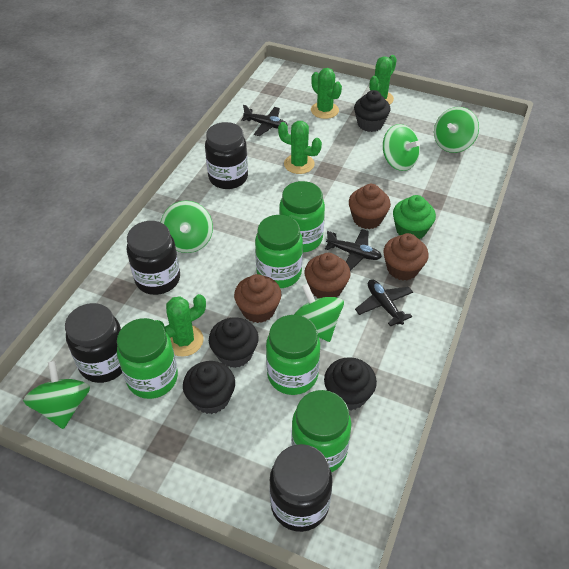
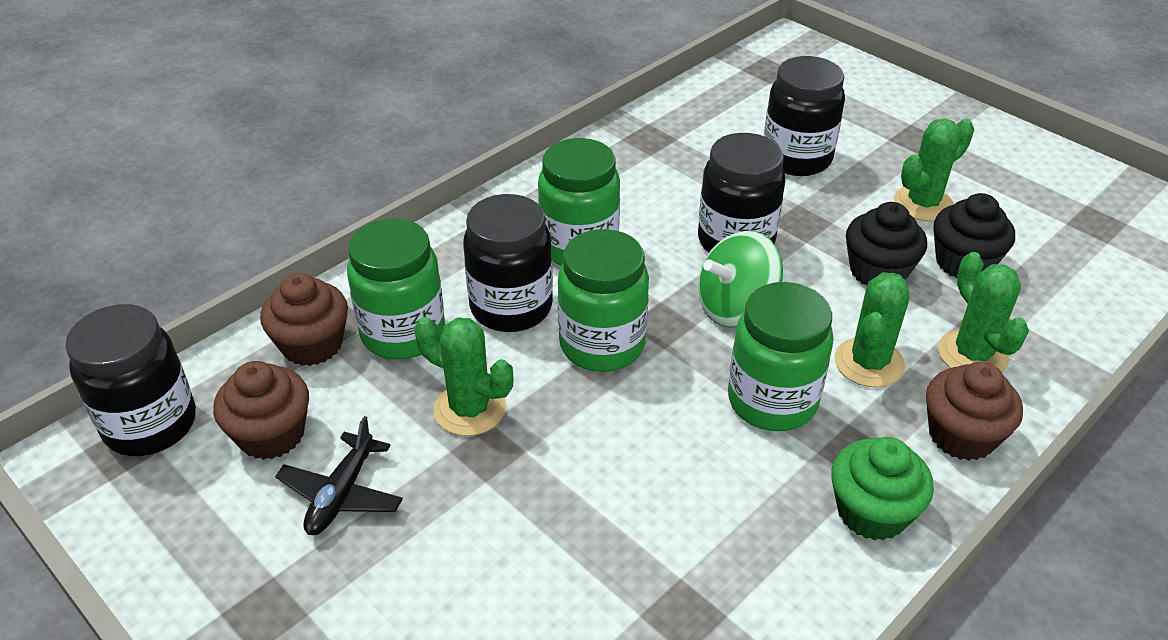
black cupcake: 4 -> 2
black plane: 3 -> 1
brown cupcake: 4 -> 3
green jar: 5 -> 4
green spinning top: 5 -> 1

